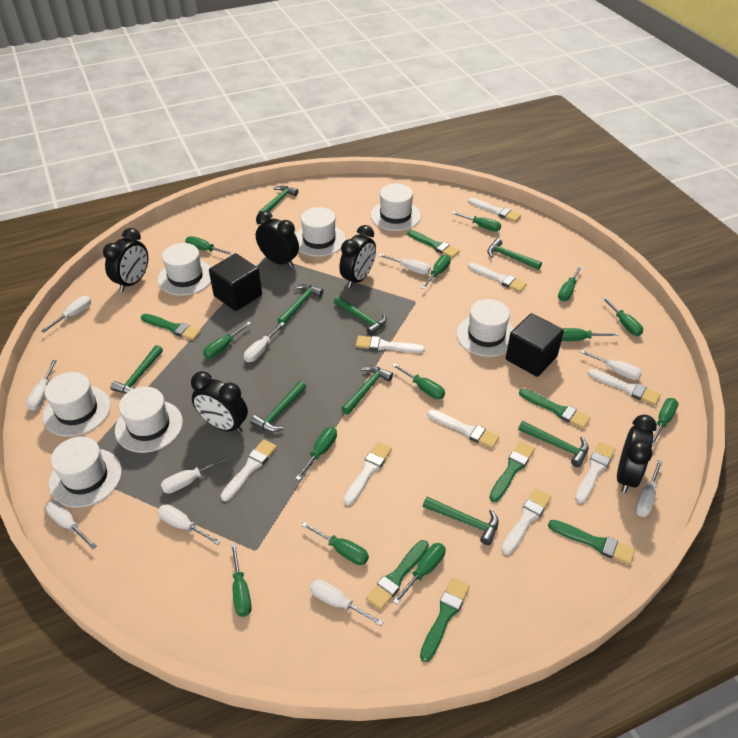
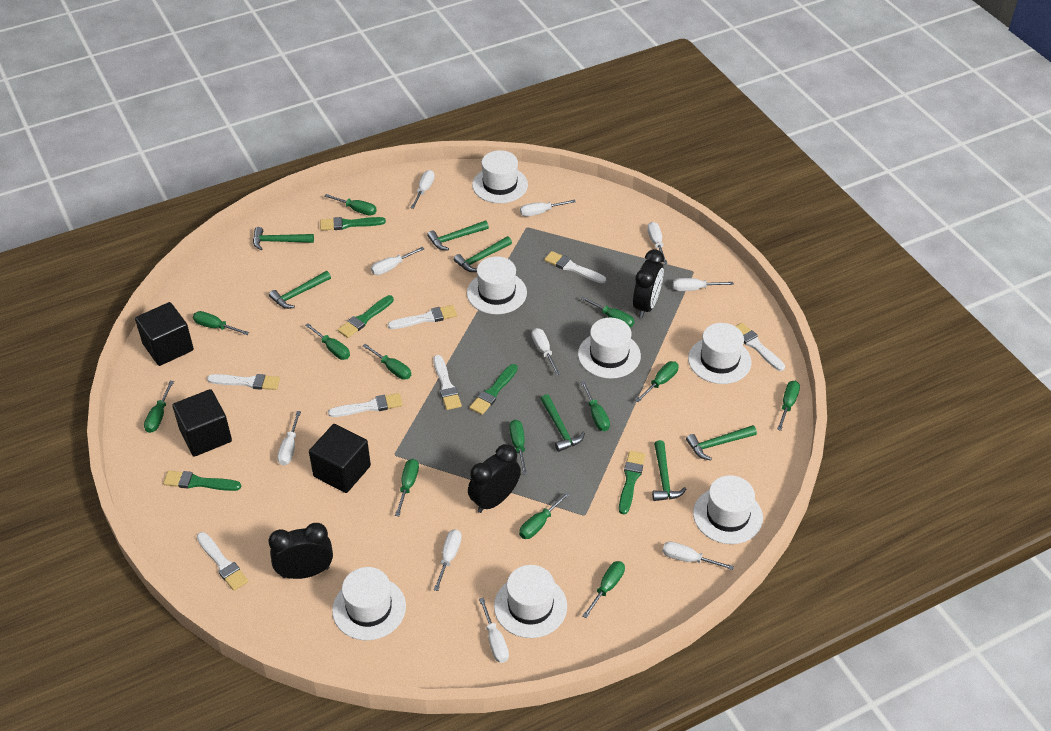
black clock: 5 -> 3
black cube: 2 -> 3
green brush: 7 -> 5
green hammer: 9 -> 7
white brush: 9 -> 7

